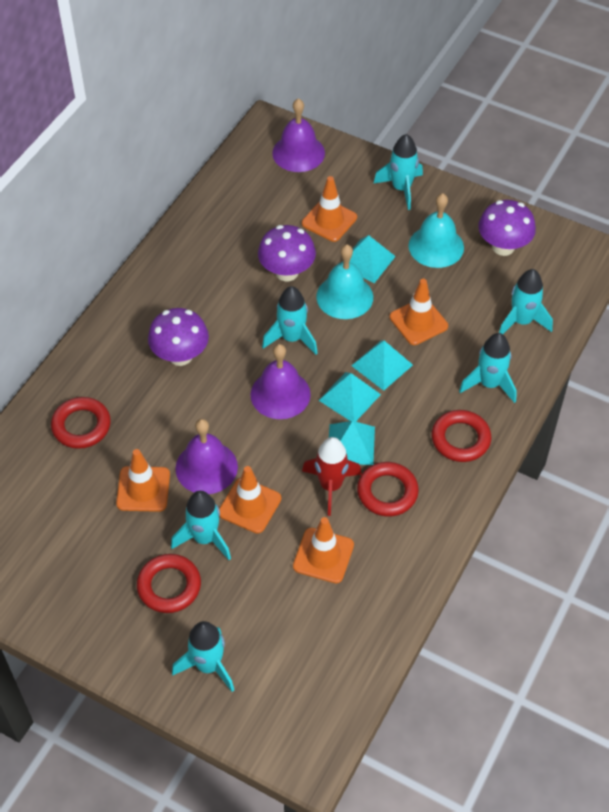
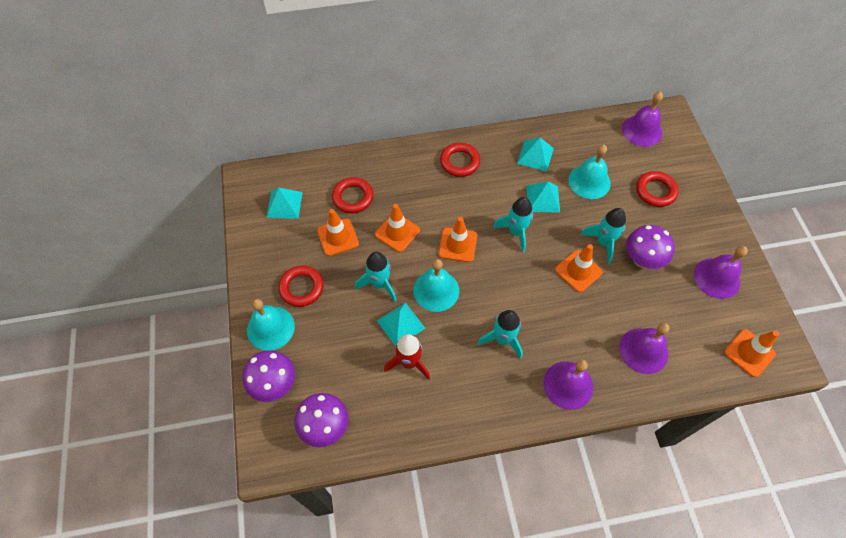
purple bell: 3 -> 4
turquoise bell: 2 -> 3
turquoise rocket: 6 -> 4

